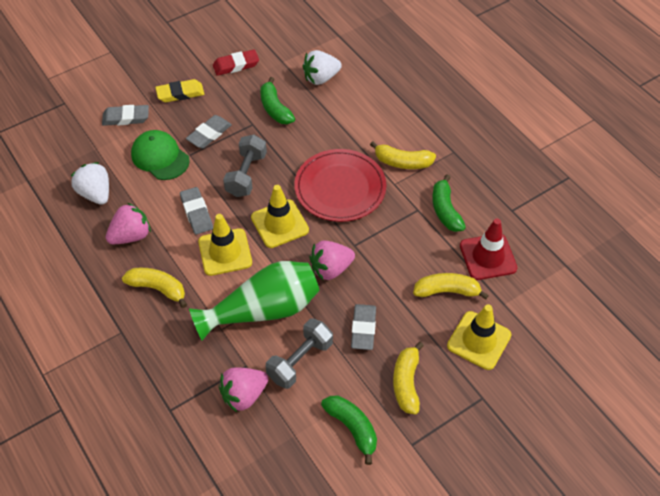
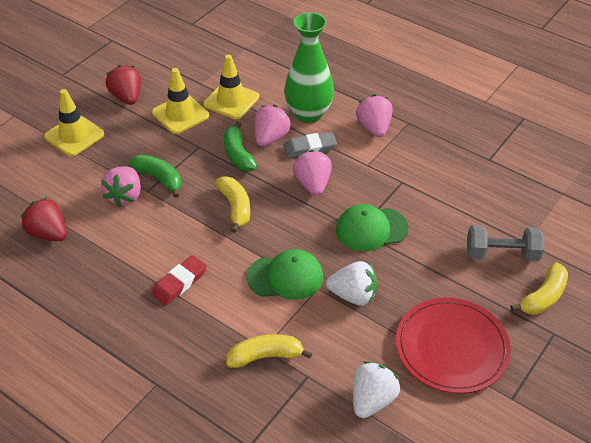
green banana: 3 -> 2
green cap: 1 -> 2
grey dumbbell: 2 -> 1
grey eraser: 4 -> 1
pink strawberry: 3 -> 4
red strawberry: 0 -> 2
red traffic cone: 1 -> 0
yellow banana: 4 -> 3
yellow eraser: 1 -> 0

